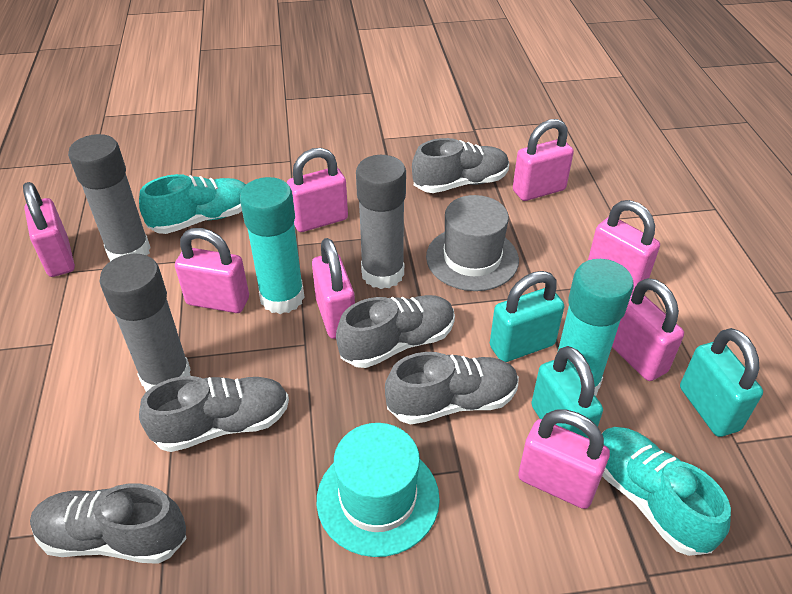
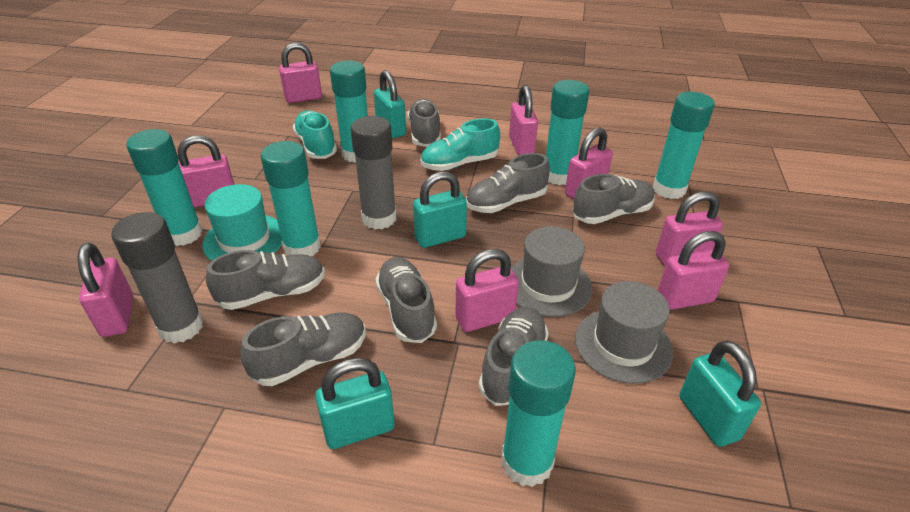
grey glue stick: 3 -> 2
grey hat: 1 -> 2
grey shoe: 5 -> 7
turquoise glue stick: 2 -> 6
turquoise padlock: 3 -> 4

